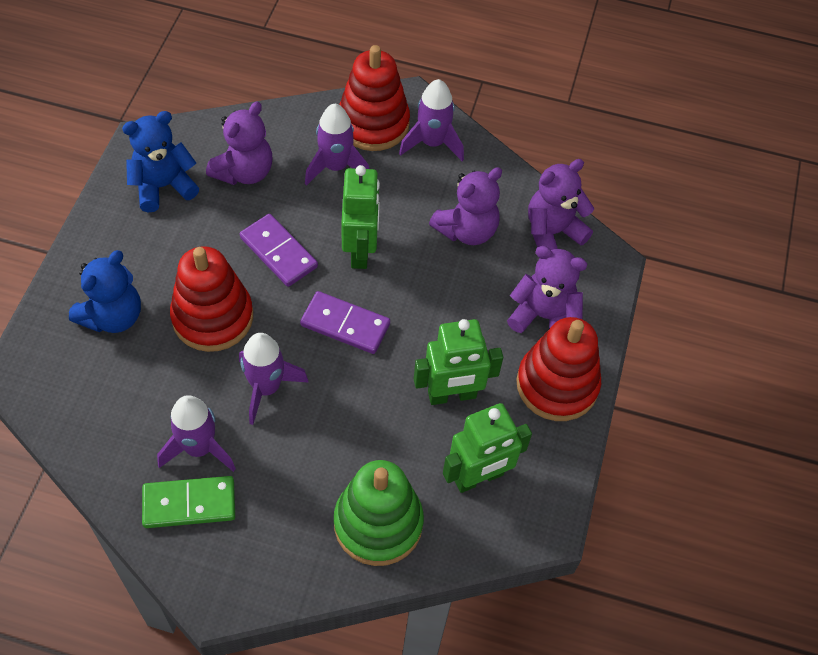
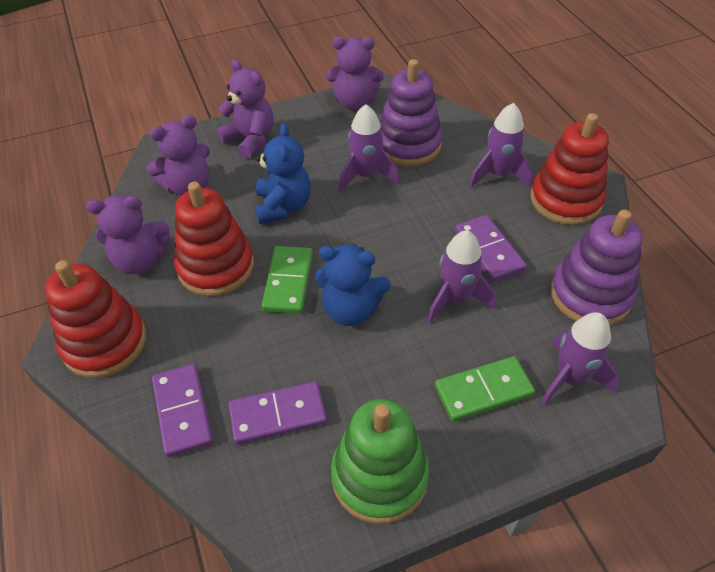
green domino: 1 -> 2
green robot: 3 -> 0
purple domino: 2 -> 3
purple stacking toy: 0 -> 2

